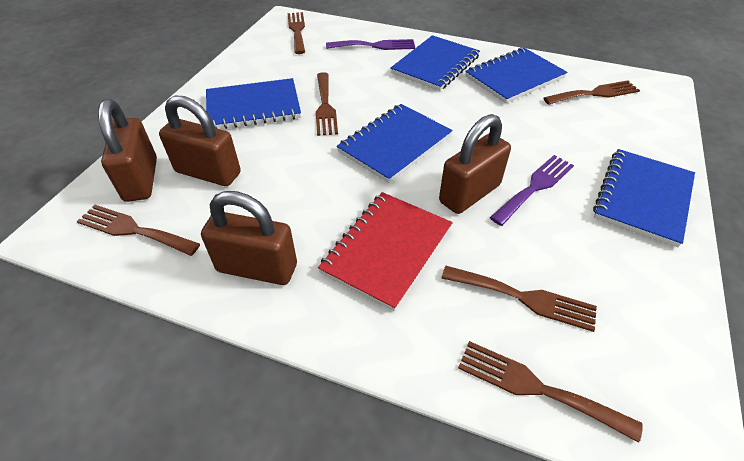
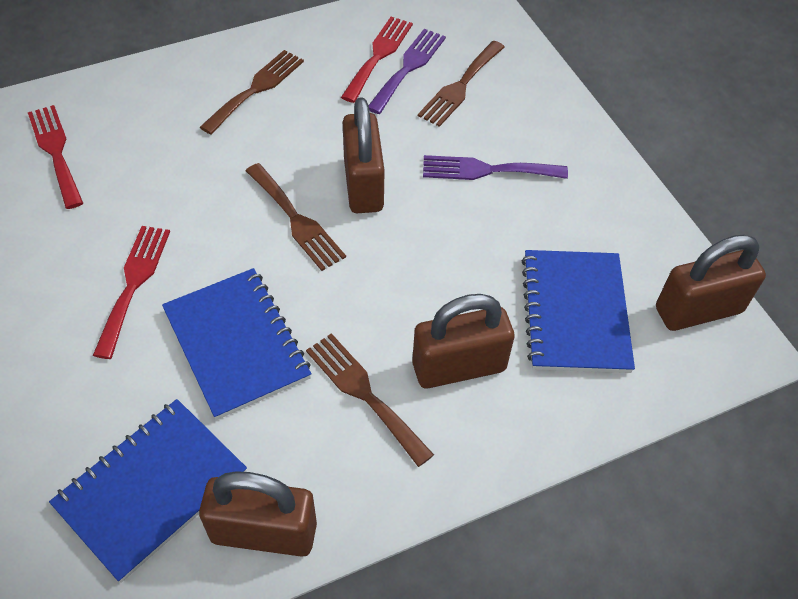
blue notebook: 5 -> 3
brown fork: 6 -> 4
red fork: 0 -> 3
red notebook: 1 -> 0

